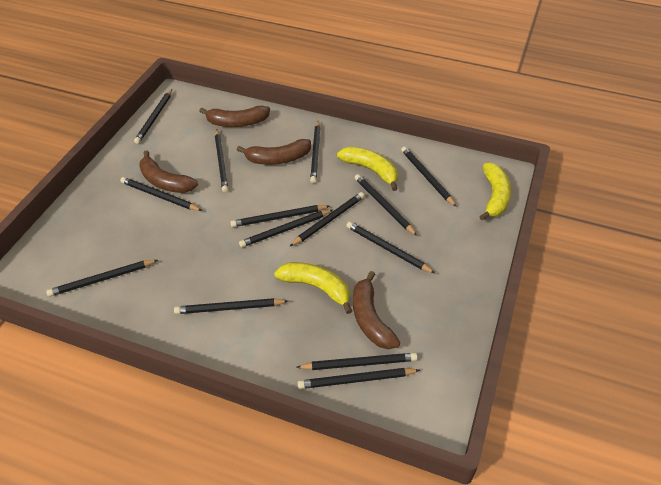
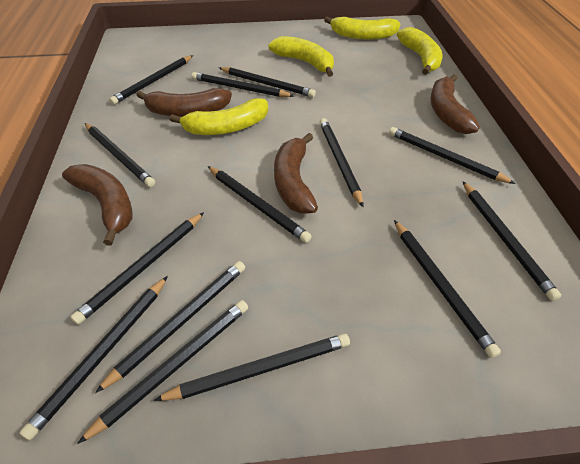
yellow banana: 3 -> 4

